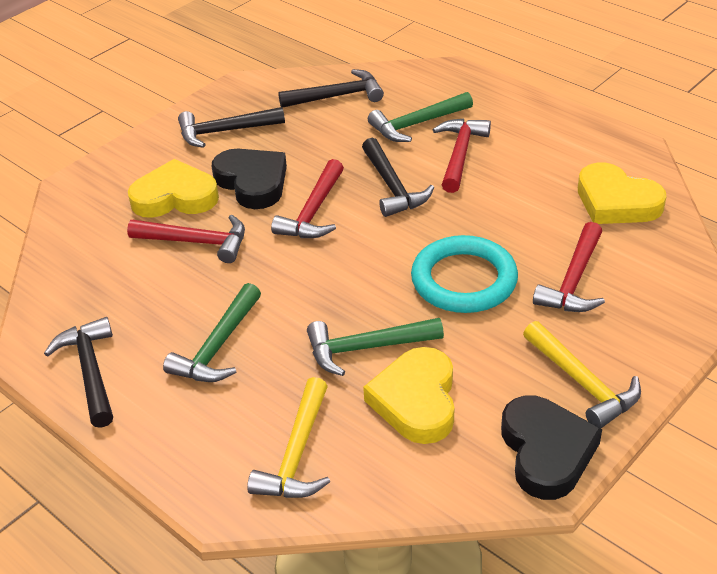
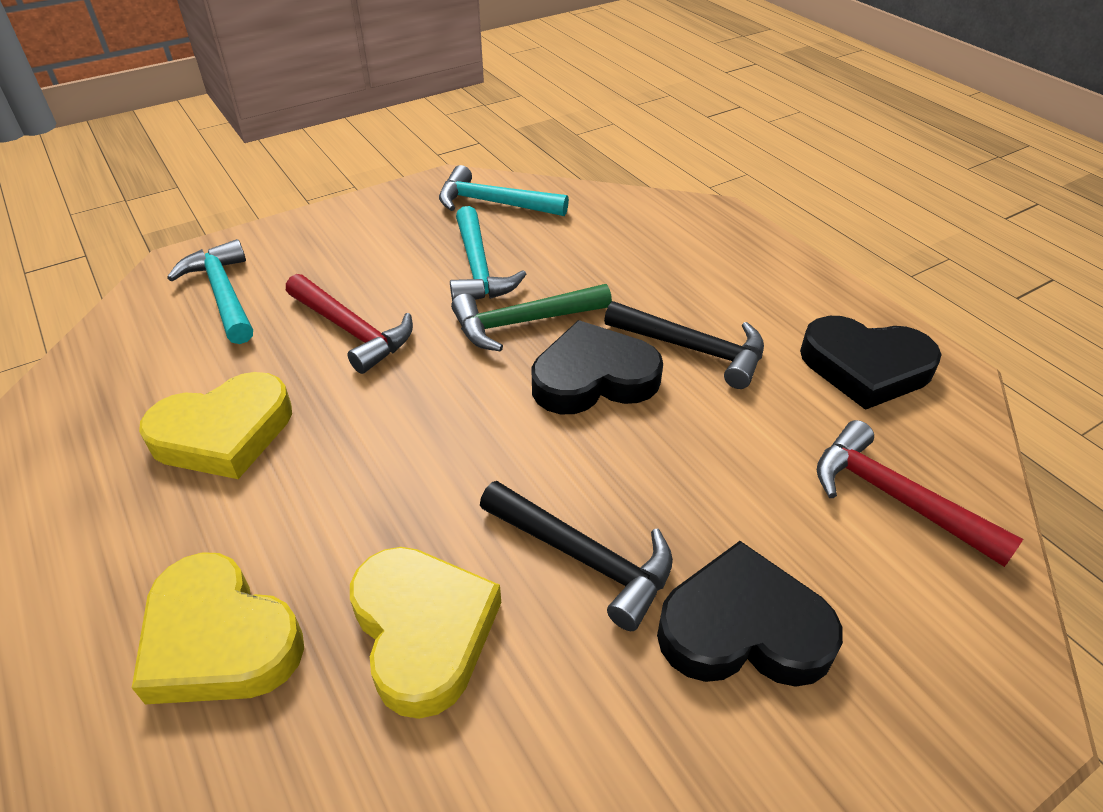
black hammer: 4 -> 2
black heart: 2 -> 3
green hammer: 3 -> 1
red hammer: 4 -> 2
turquoise hammer: 0 -> 3
turquoise ring: 1 -> 0
yellow hammer: 2 -> 0

